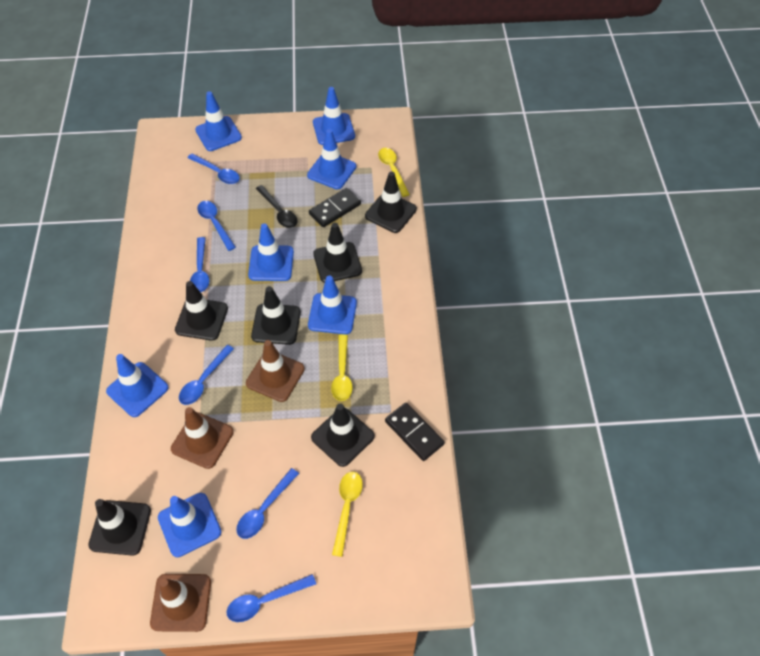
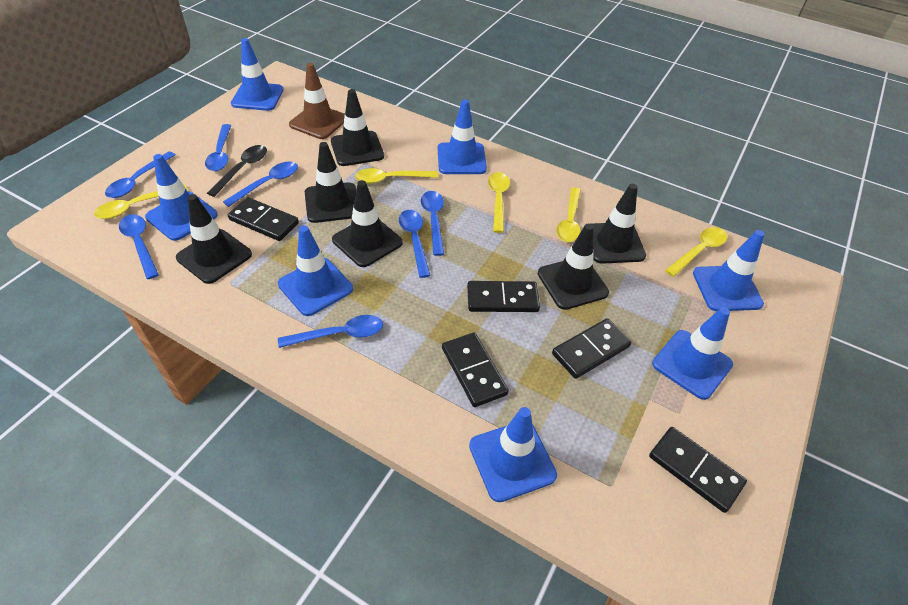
black domino: 2 -> 5
blue spoon: 6 -> 7
brown traffic cone: 3 -> 1
yellow spoon: 3 -> 5

